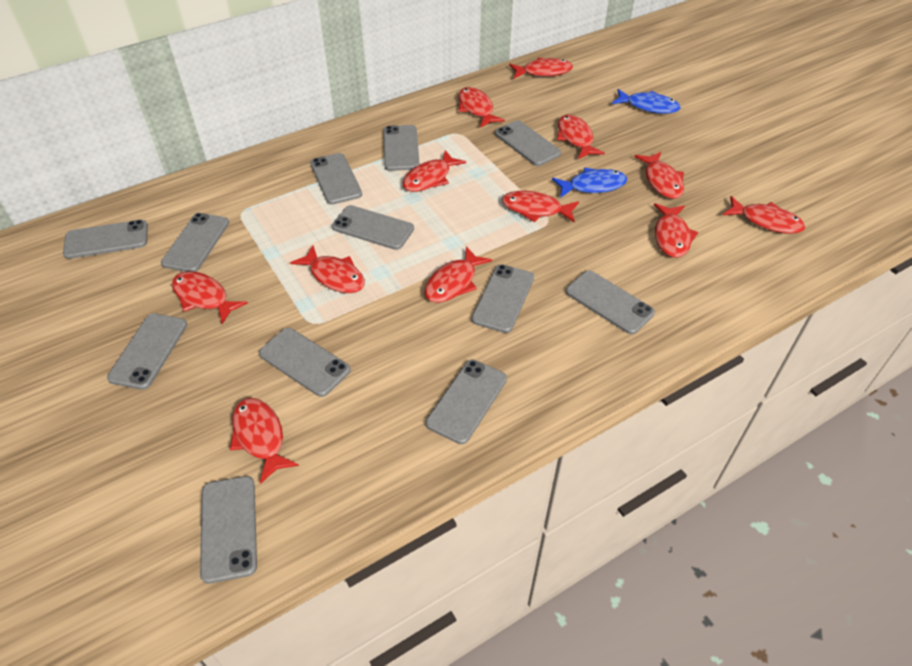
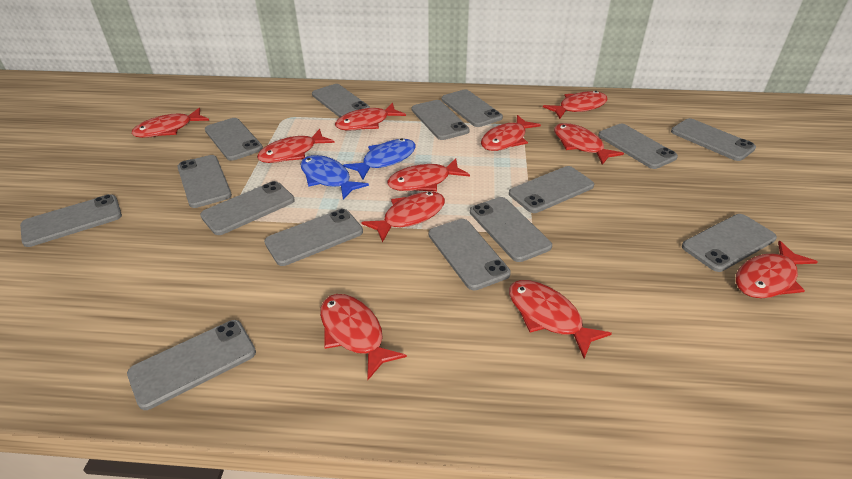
grey phone: 12 -> 15
red fish: 12 -> 11

